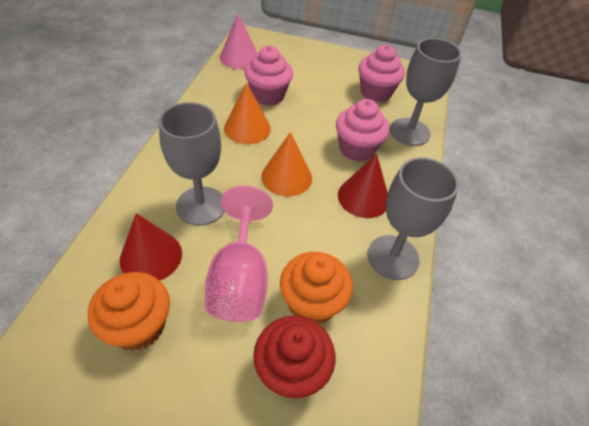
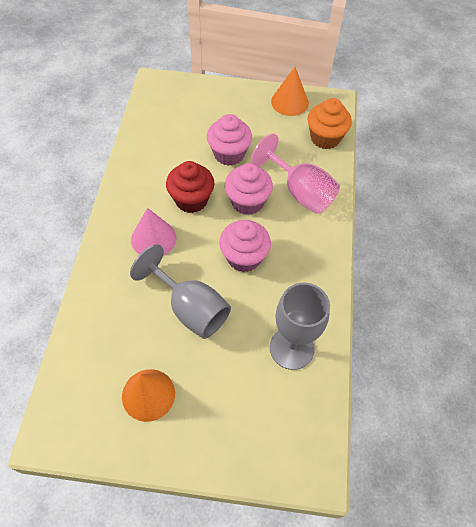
grey goblet: 3 -> 2
orange cupcake: 2 -> 1
red cone: 2 -> 0

